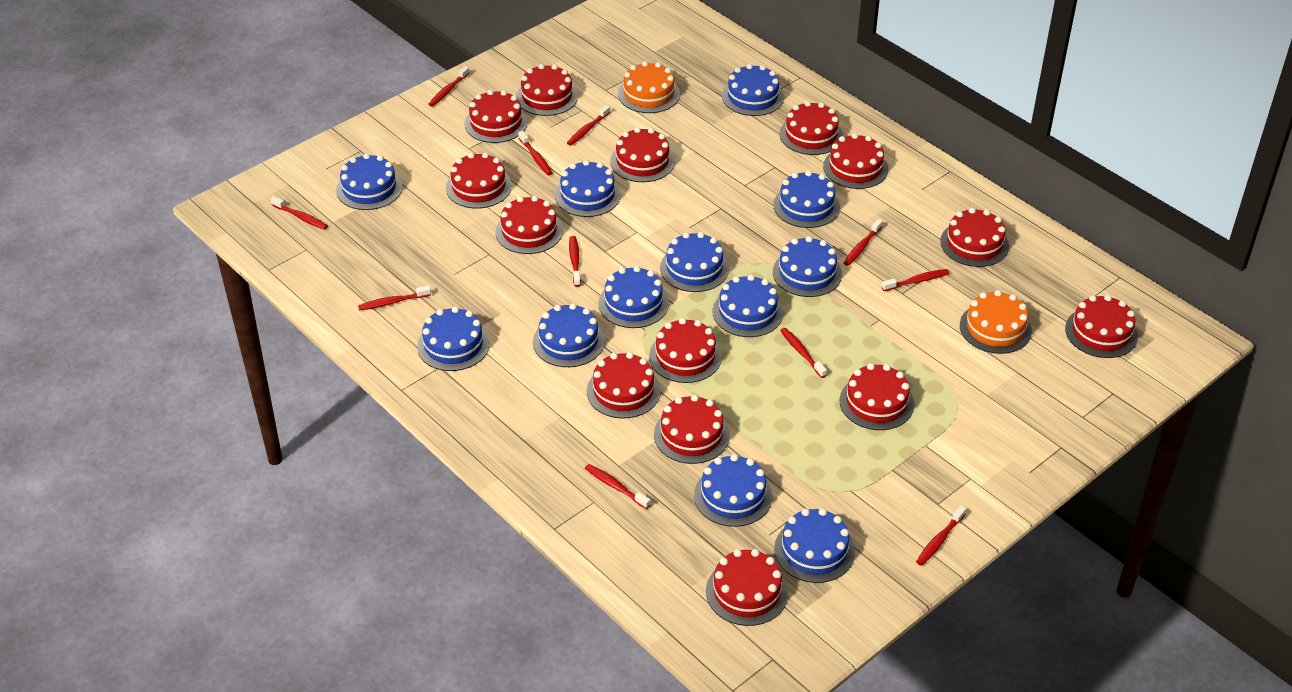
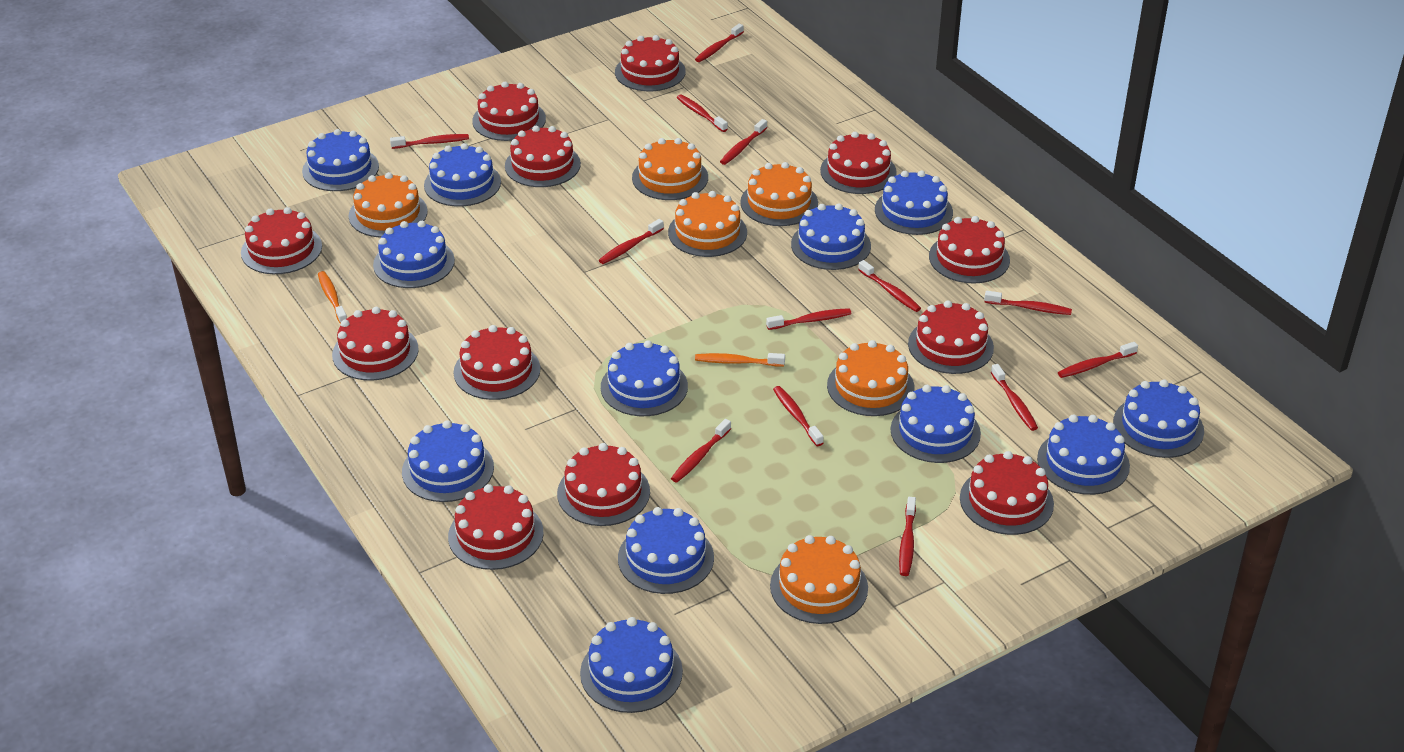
orange cake: 2 -> 6
orange toothbrush: 0 -> 2
red cake: 14 -> 12
red toothbrush: 11 -> 13

